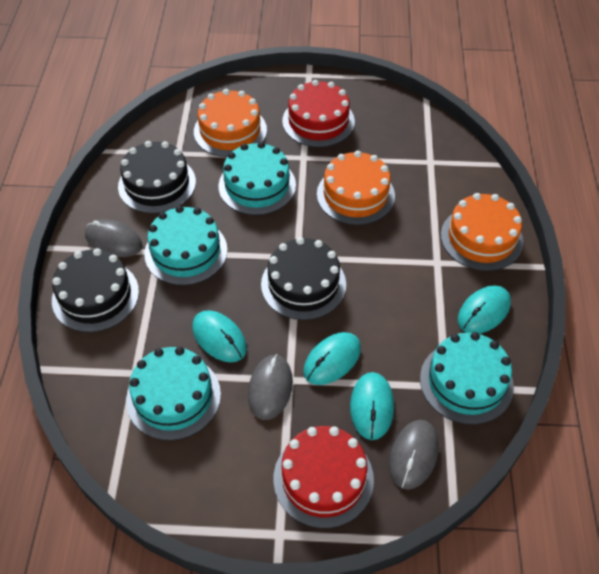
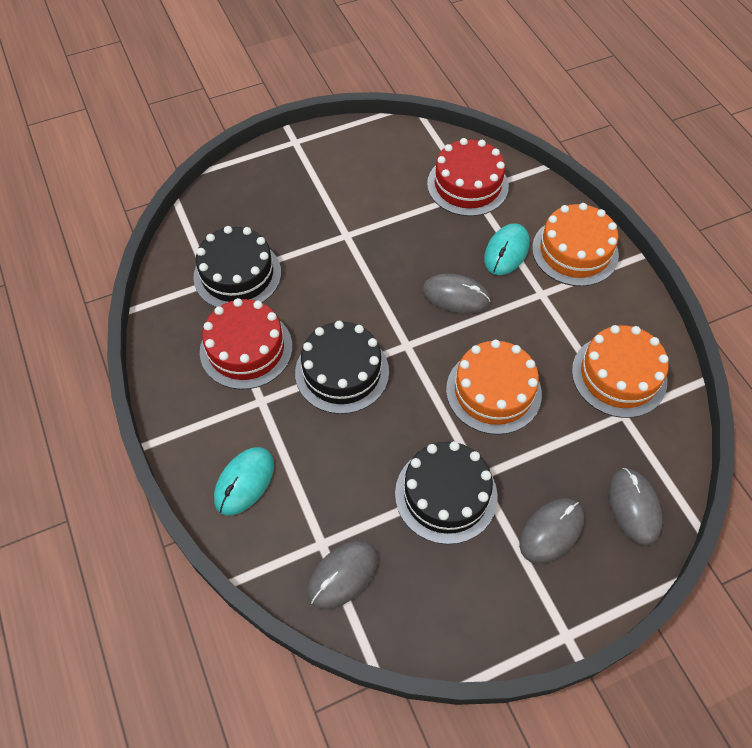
grey mouse: 3 -> 4
turquoise cake: 4 -> 0
turquoise mouse: 4 -> 2

